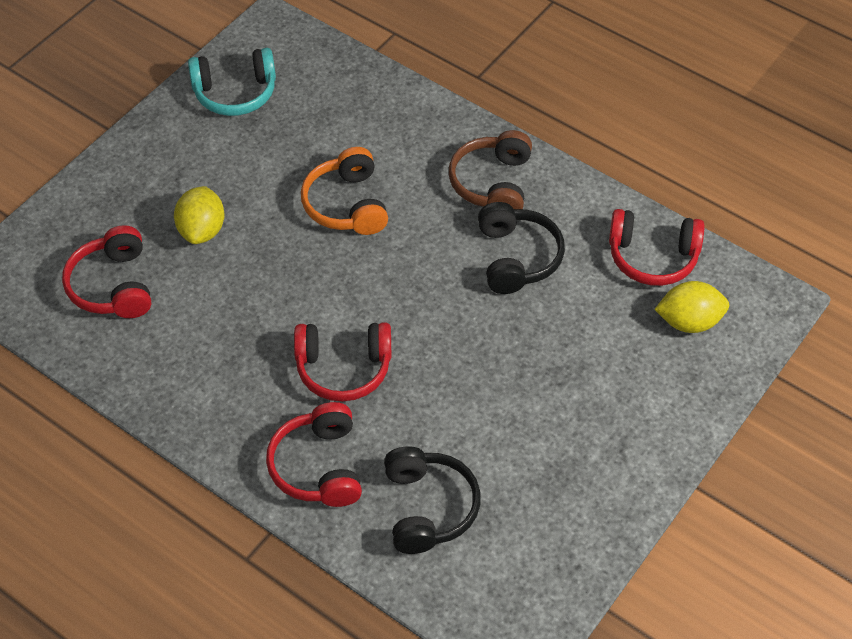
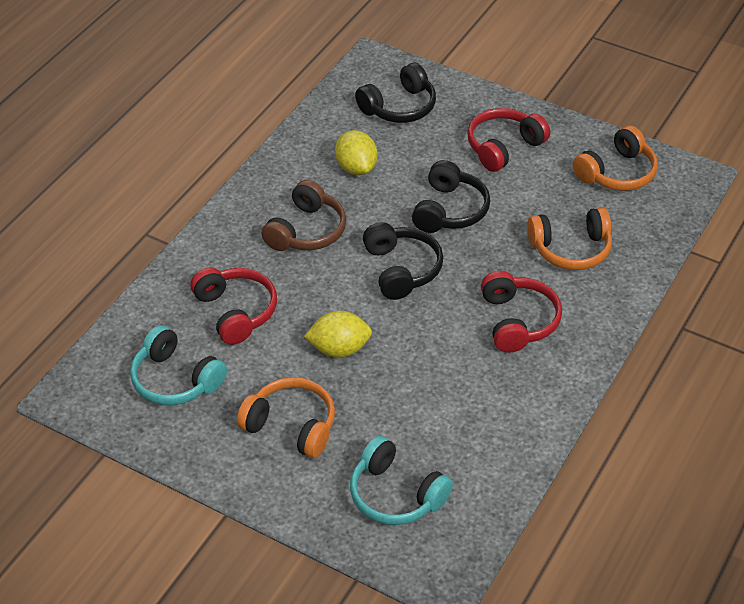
black headphones: 2 -> 3
orange headphones: 1 -> 3
red headphones: 4 -> 3
turquoise headphones: 1 -> 2

